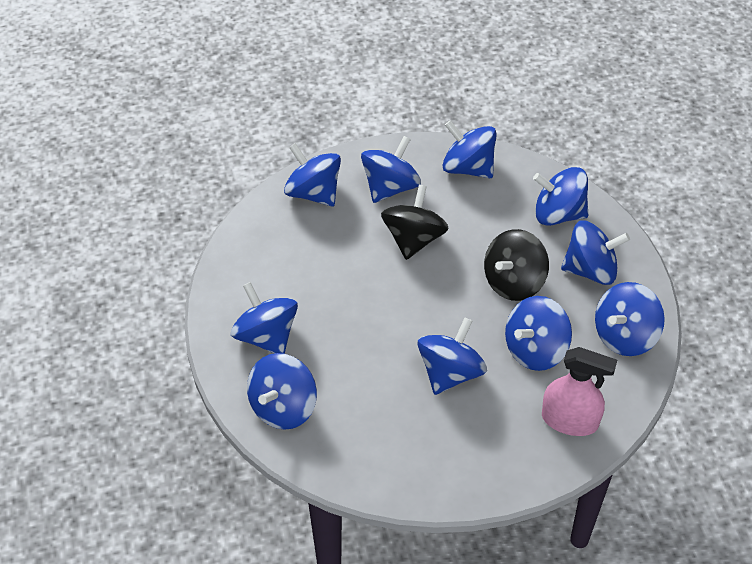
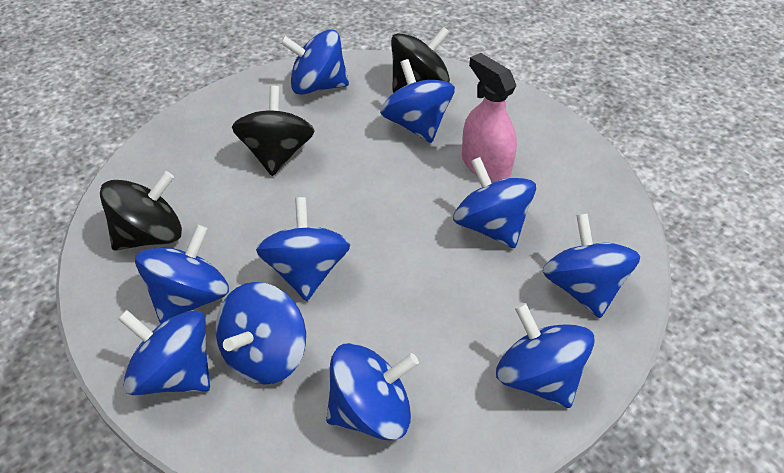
black spinning top: 2 -> 3

